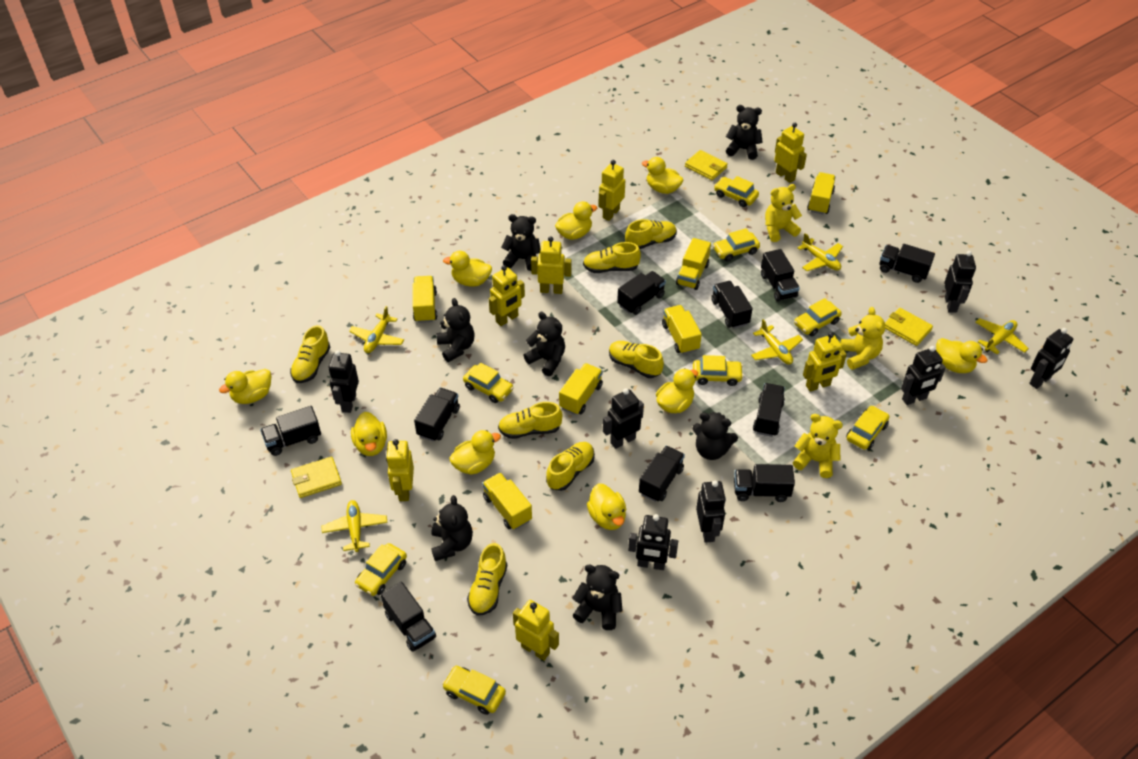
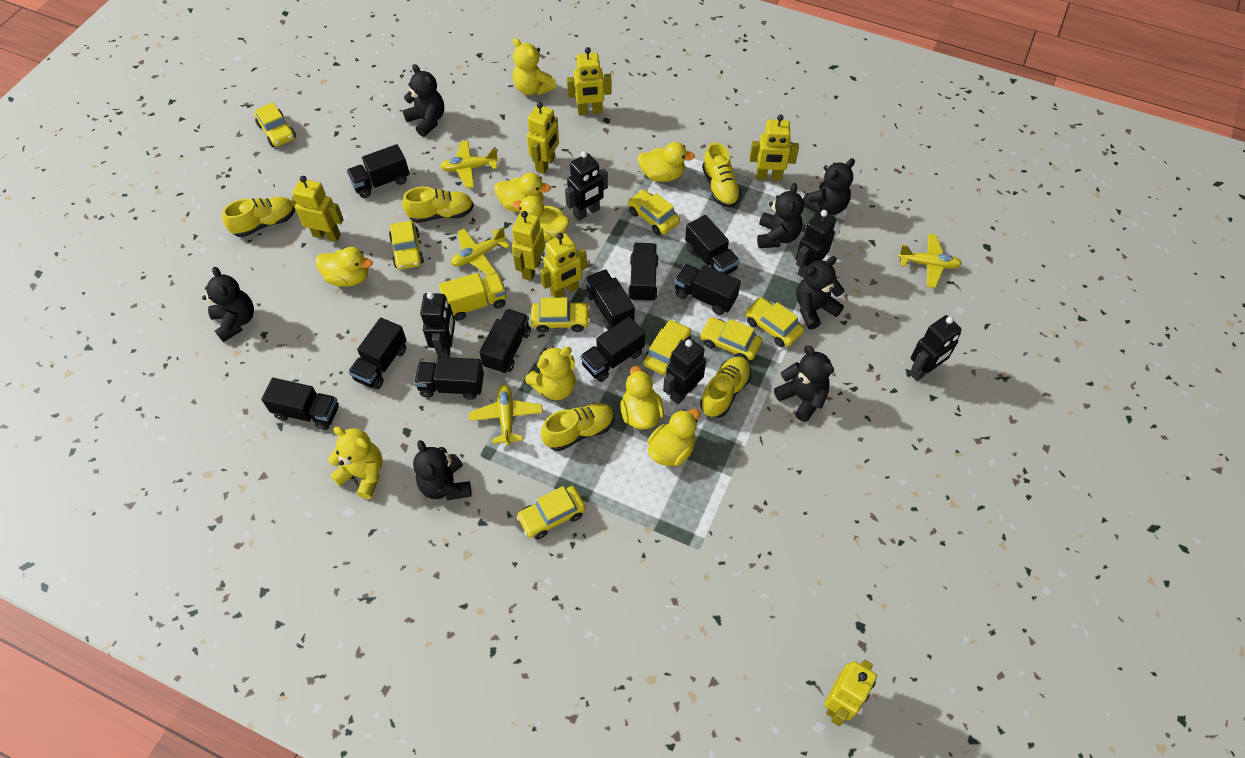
black robot: 7 -> 5
yellow duck: 9 -> 6
yellow plane: 5 -> 4
yellow shoe: 7 -> 5
yellow truck: 6 -> 1
yellow wallet: 3 -> 0

